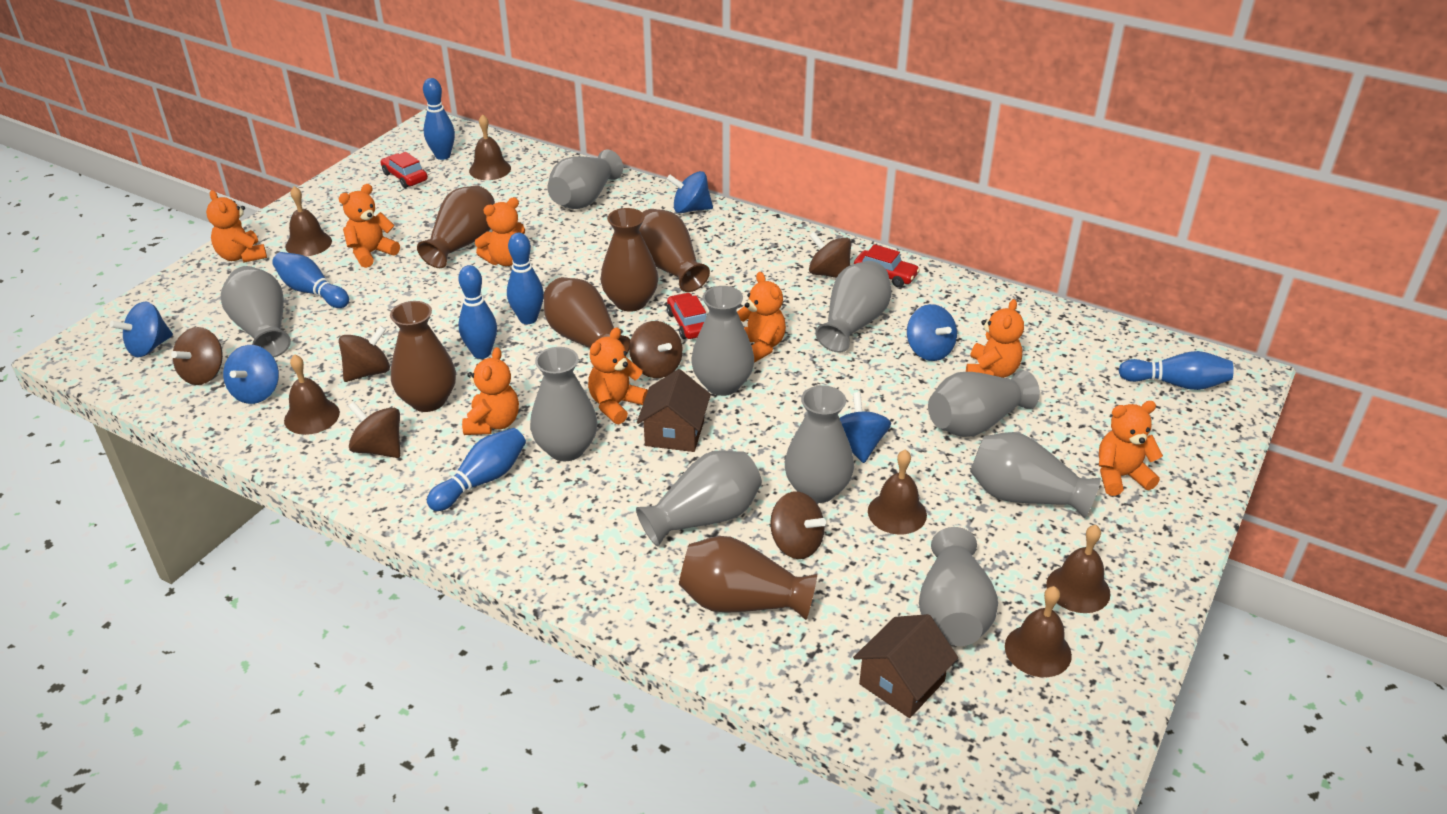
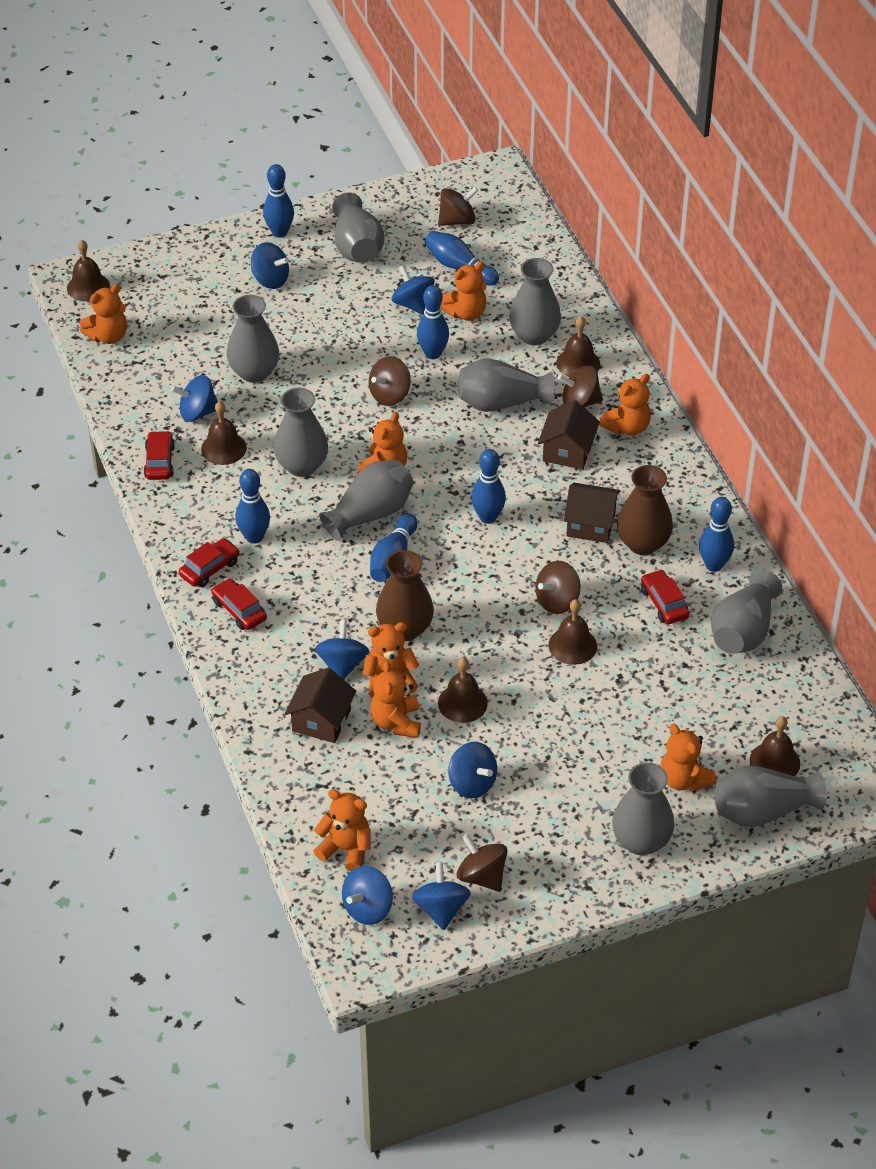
blue bowling pin: 6 -> 7
blue spinning top: 5 -> 7
brown house: 2 -> 3
brown spinning top: 6 -> 5
brown vase: 6 -> 2
grey vase: 10 -> 9
red car: 3 -> 4

